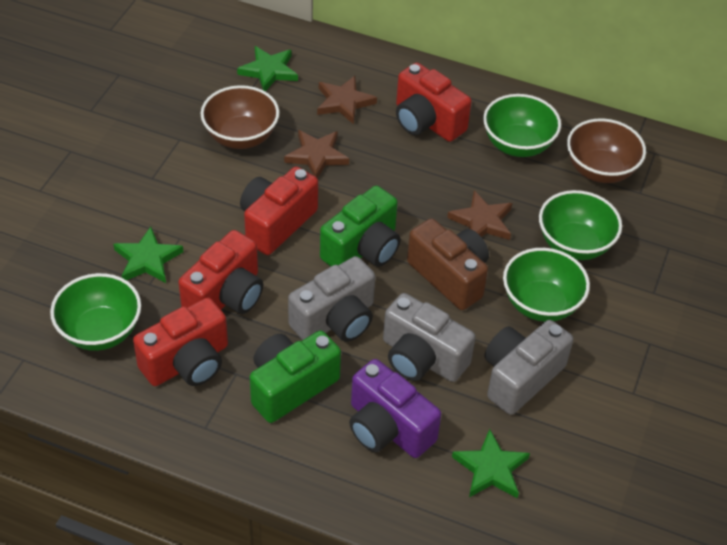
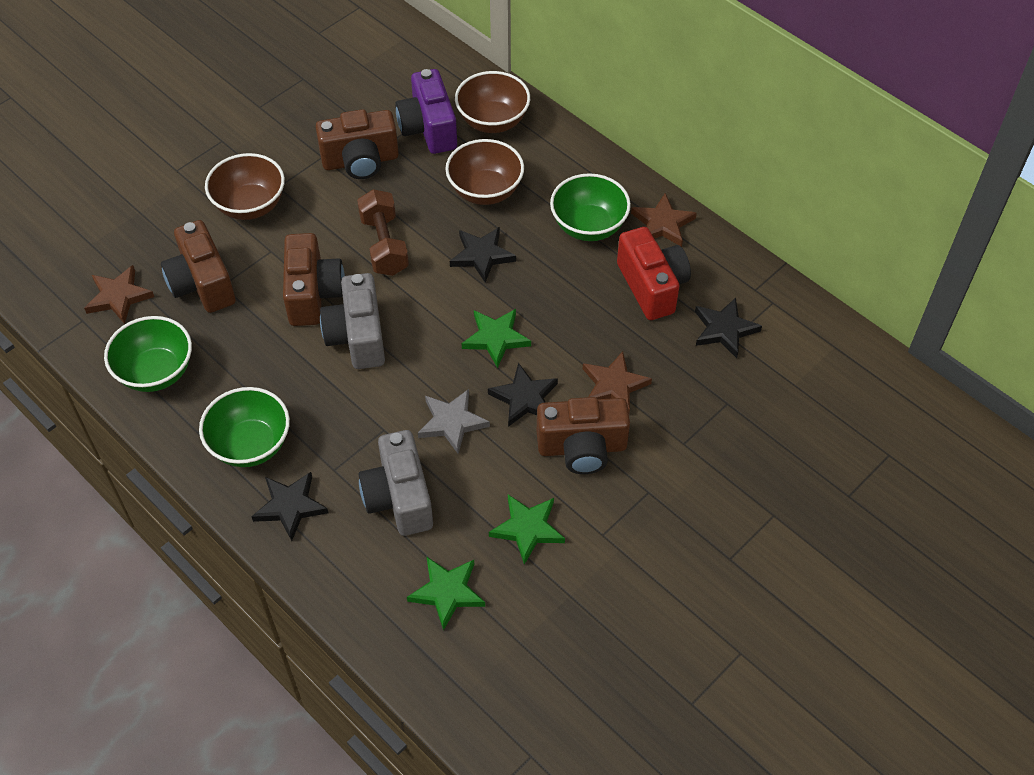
black star: 0 -> 4
brown bowl: 2 -> 3
brown camera: 1 -> 4
brown dumbbell: 0 -> 1
green bowl: 4 -> 3
green camera: 2 -> 0
grey camera: 3 -> 2
grey star: 0 -> 1
red camera: 4 -> 1

